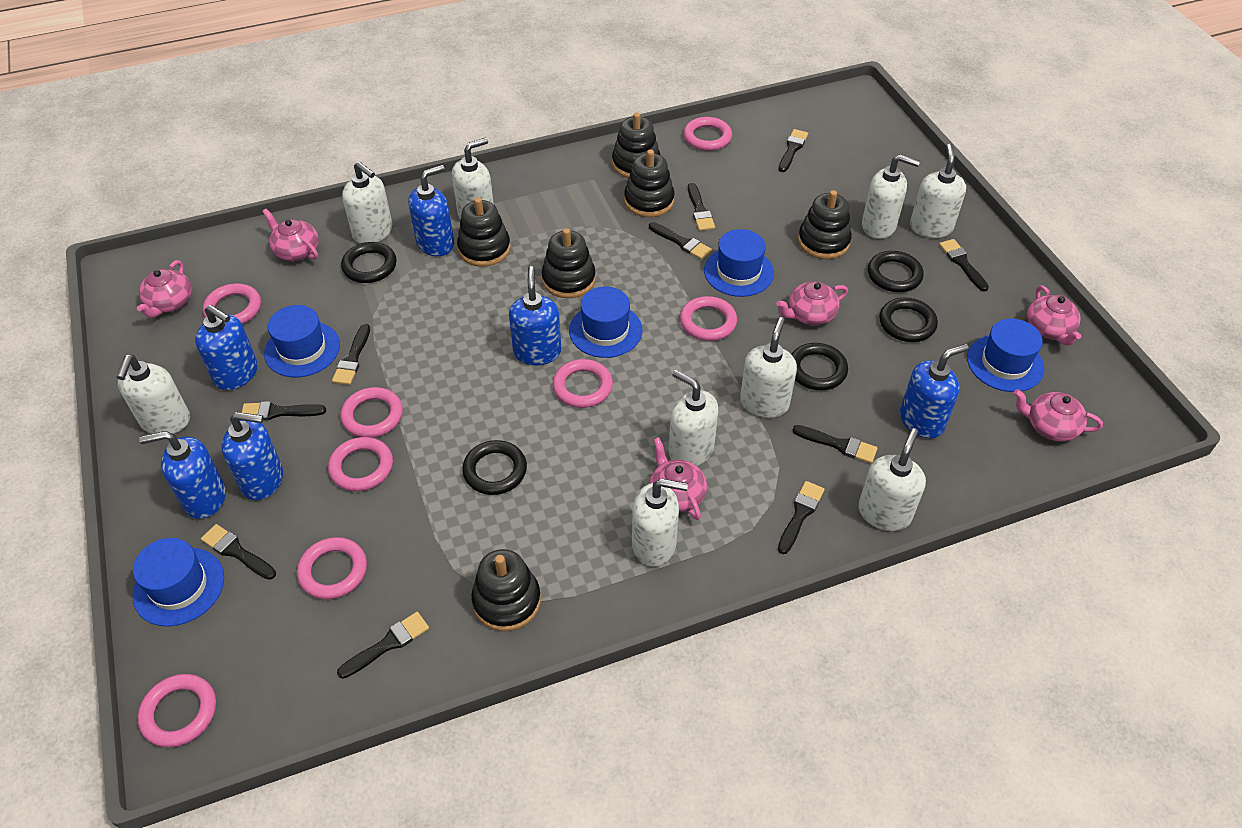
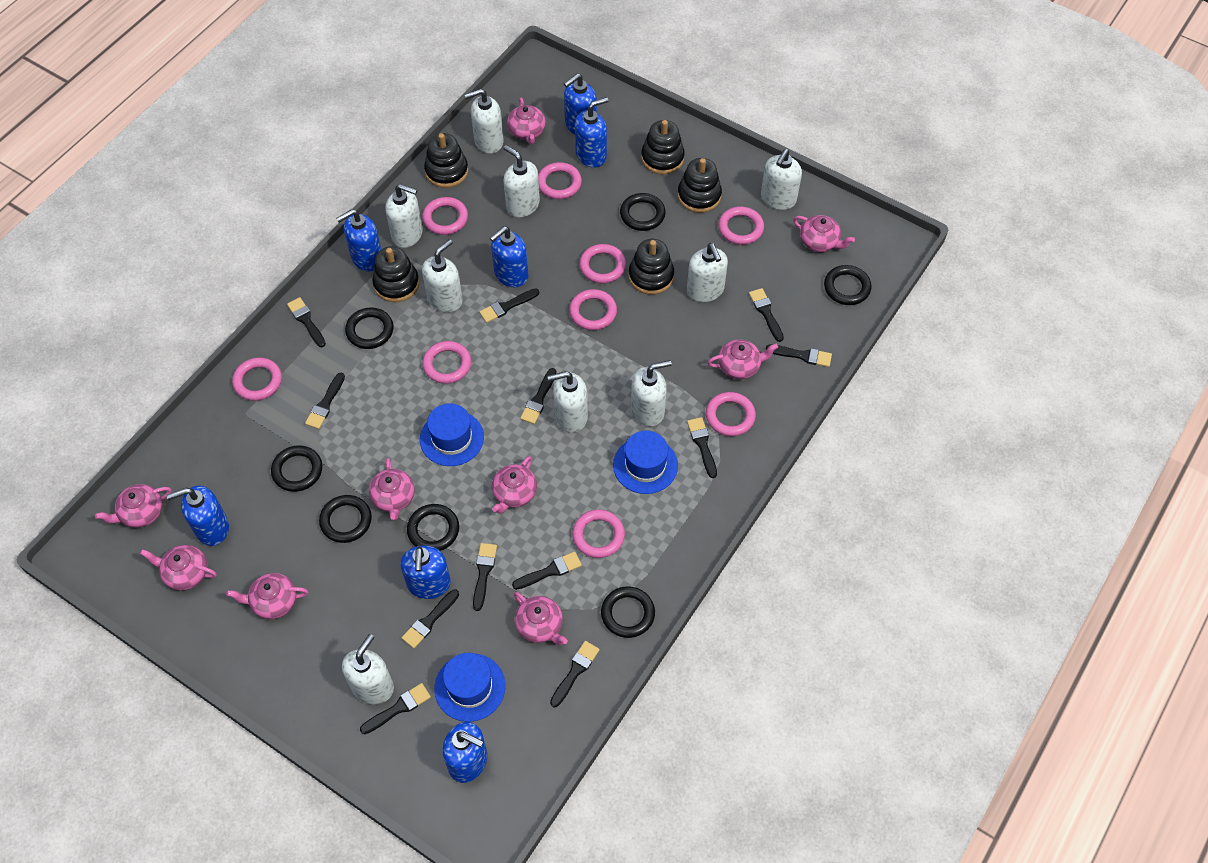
black brush: 10 -> 12
black ring: 5 -> 7
black stacking toy: 6 -> 5
blue hat: 5 -> 3
blue soap dispenser: 6 -> 7
pink ring: 8 -> 9
pink teapot: 6 -> 9

